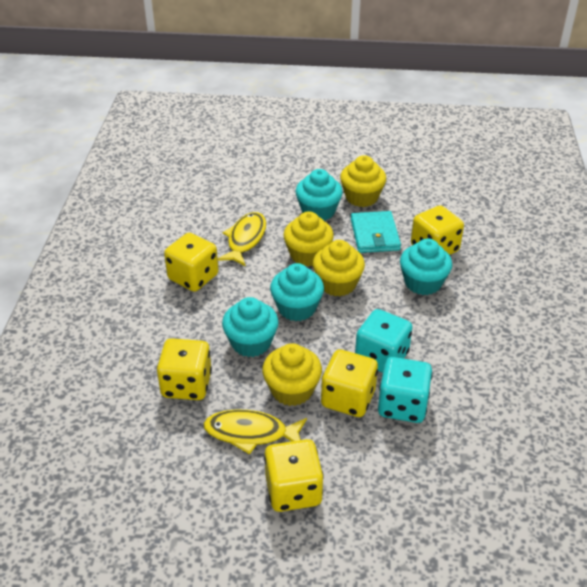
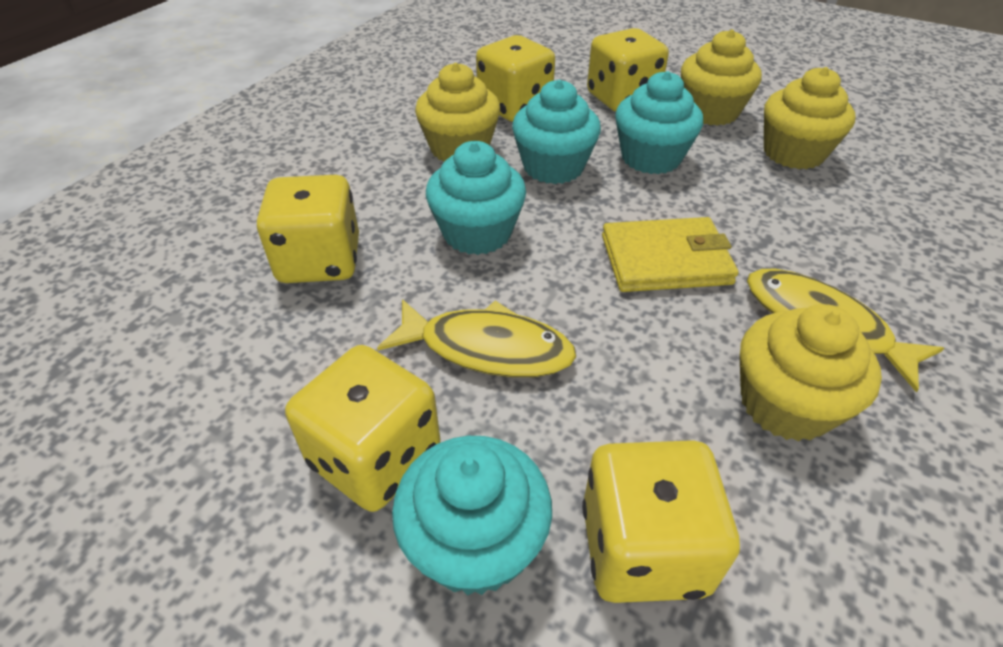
turquoise dice: 2 -> 0
turquoise wallet: 1 -> 0
yellow wallet: 0 -> 1

